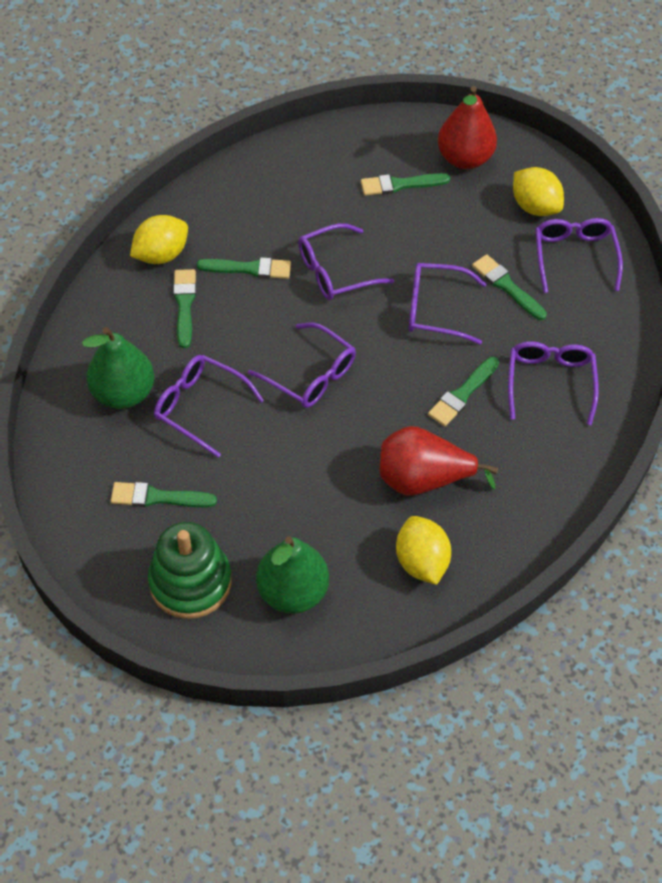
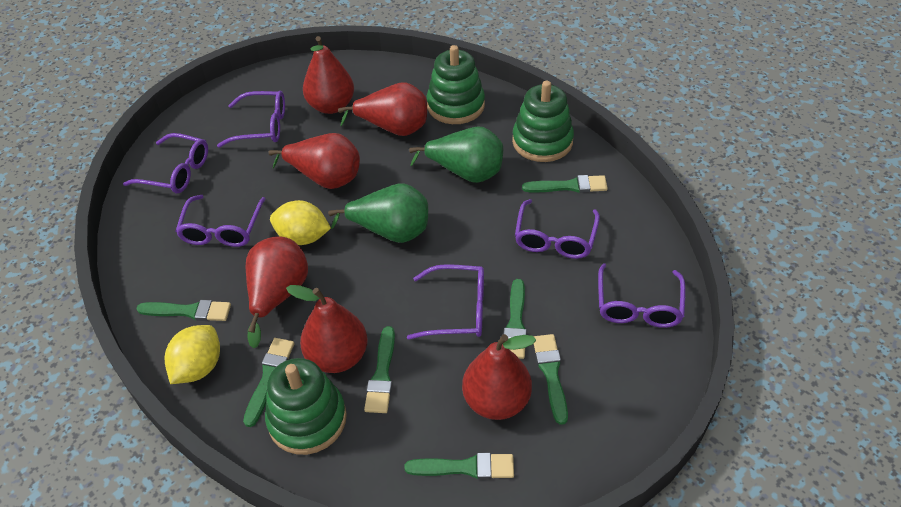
green brush: 6 -> 7
green stacking toy: 1 -> 3
red pear: 2 -> 6
yellow lemon: 3 -> 2

